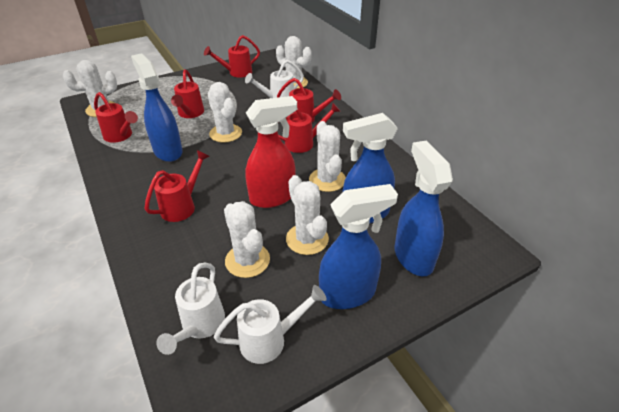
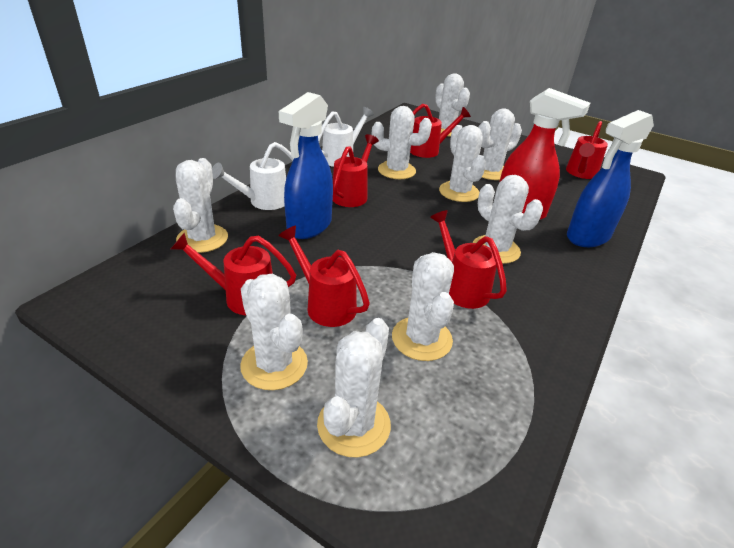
blue spray bottle: 4 -> 2
white cactus: 6 -> 9
white watering can: 3 -> 2

